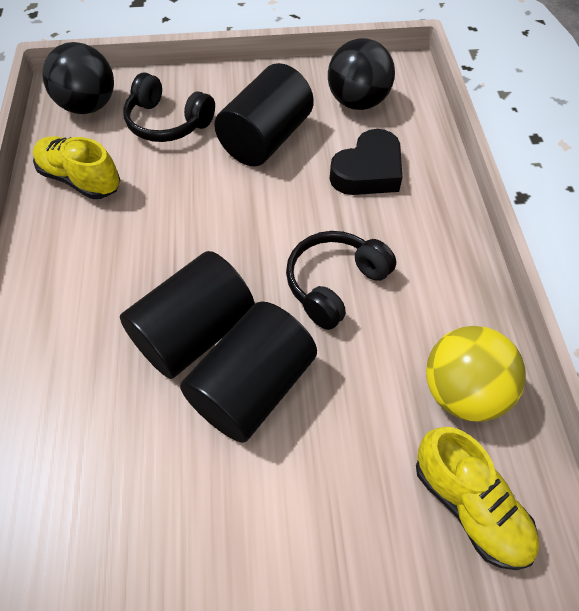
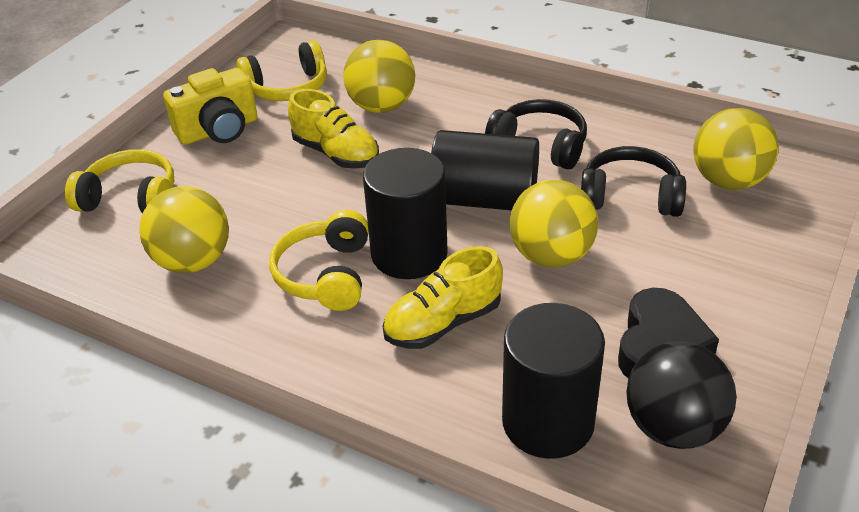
black ball: 2 -> 1
yellow ball: 1 -> 4
yellow camera: 0 -> 1
yellow headphones: 0 -> 3

